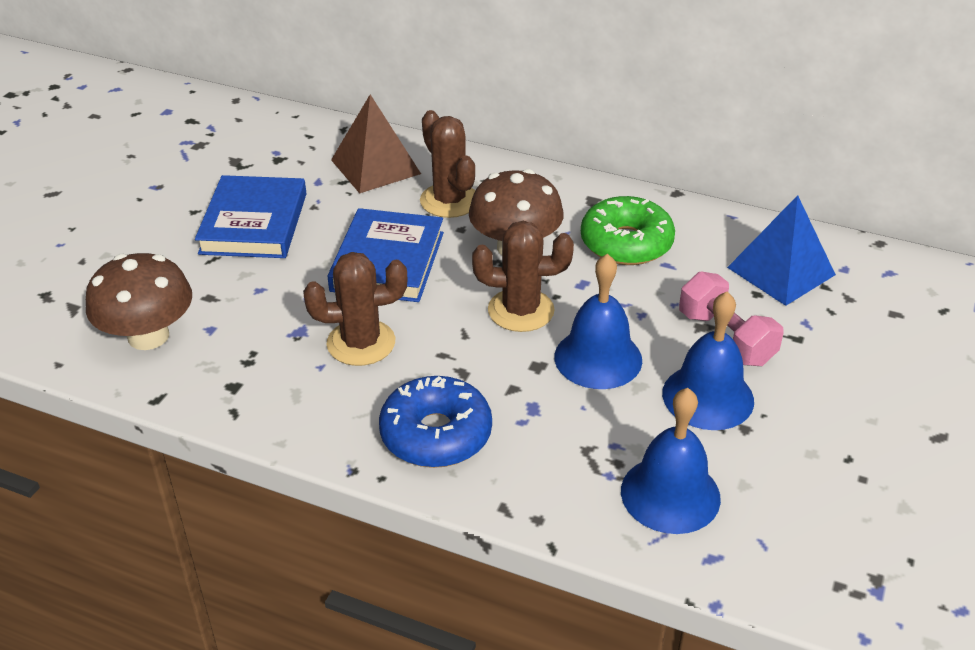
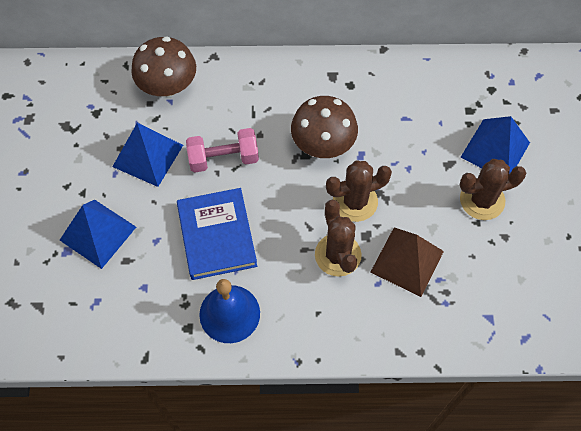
blue bell: 3 -> 1
blue book: 2 -> 1
blue donut: 1 -> 0
blue pyramid: 1 -> 3
green donut: 1 -> 0

